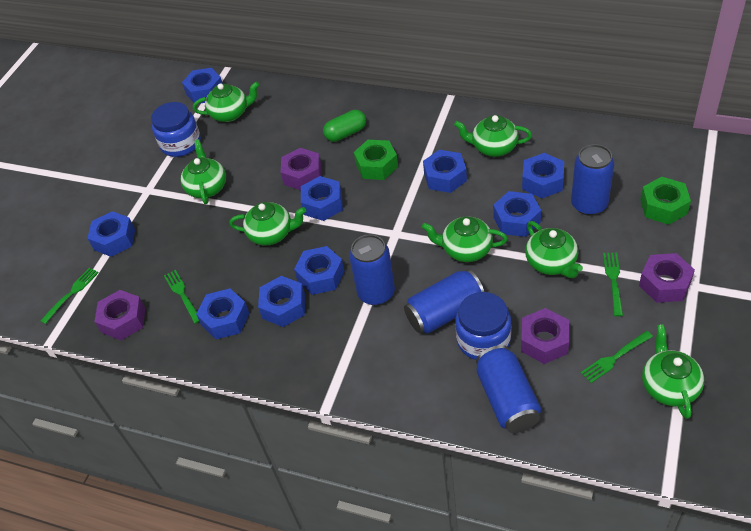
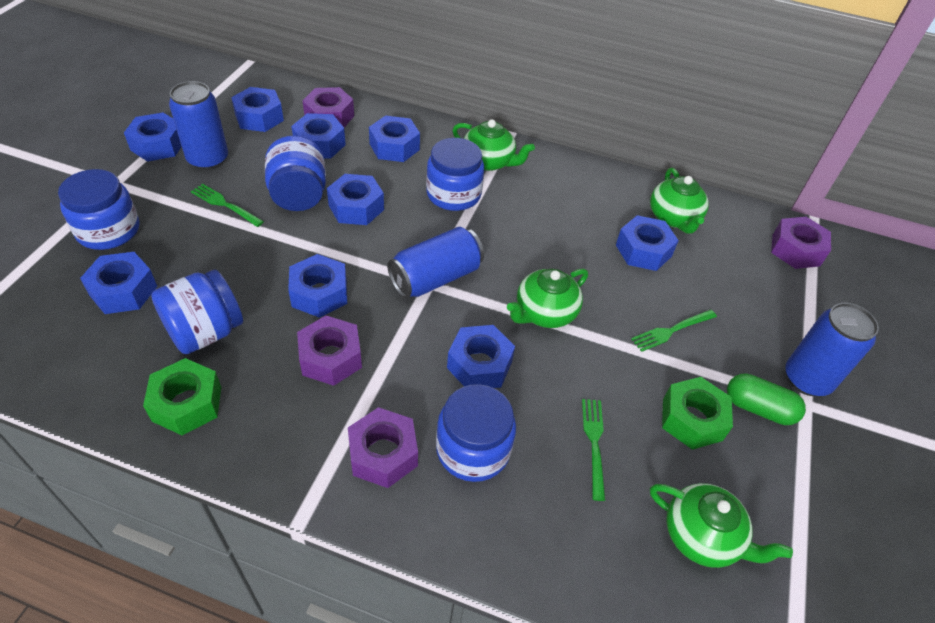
blue can: 4 -> 3
blue jar: 2 -> 5
green fork: 4 -> 3
green teapot: 7 -> 4

